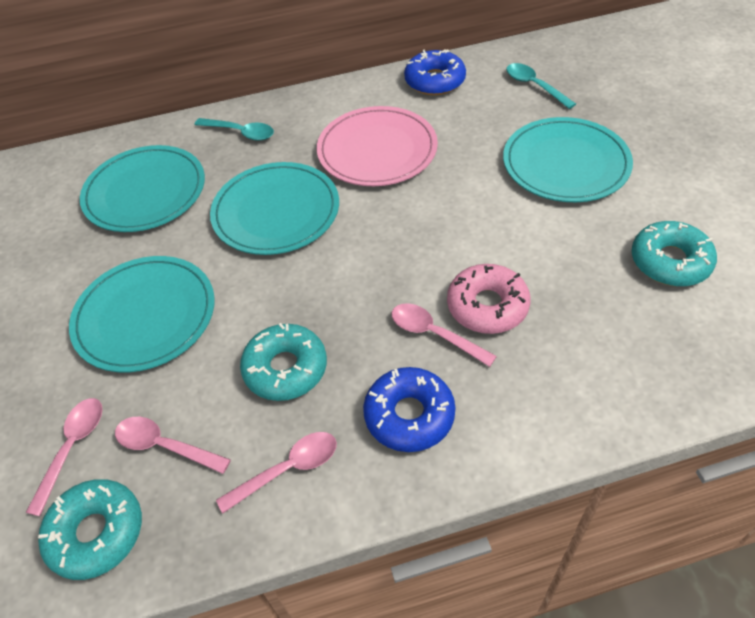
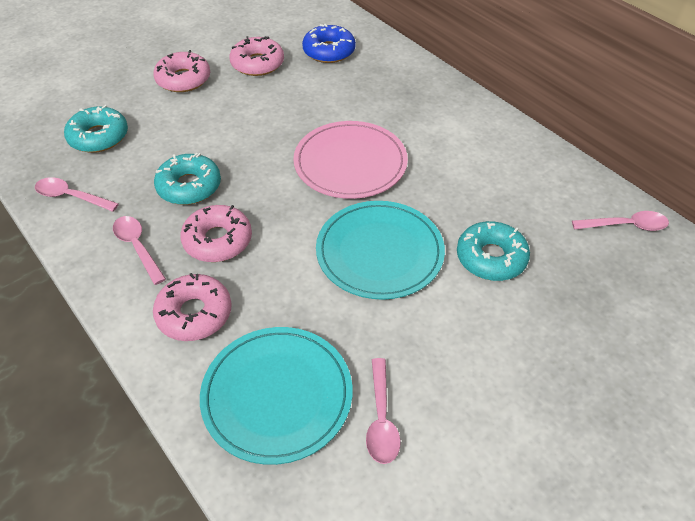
blue donut: 2 -> 1
pink donut: 1 -> 4
turquoise plate: 4 -> 2
turquoise spoon: 2 -> 0

